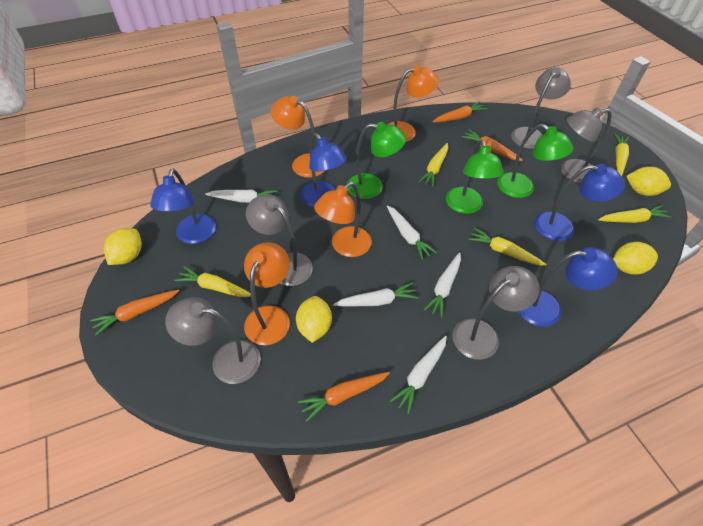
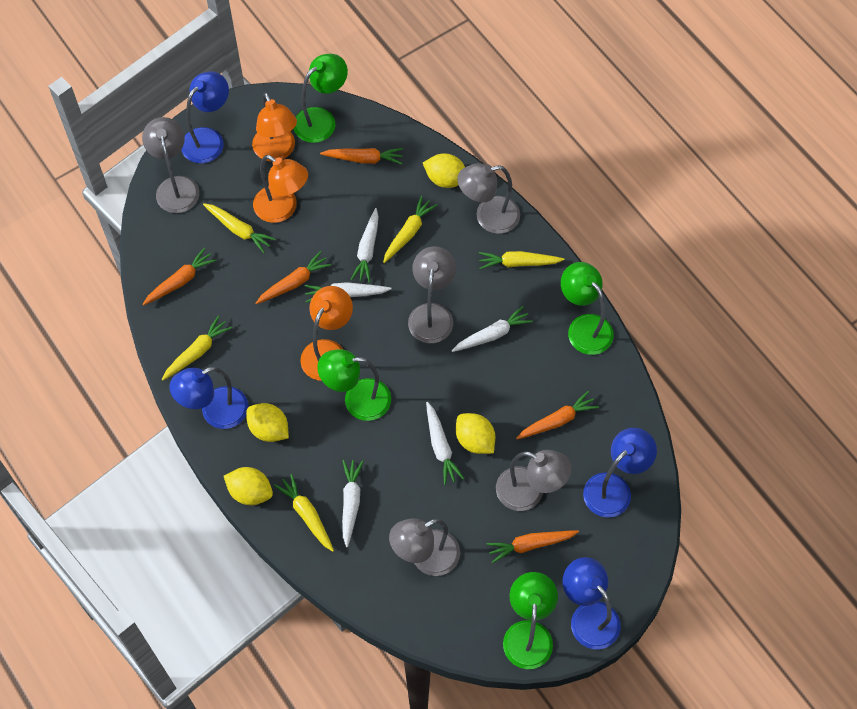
green lamp: 3 -> 4
orange carrot: 4 -> 5
orange lamp: 4 -> 3

